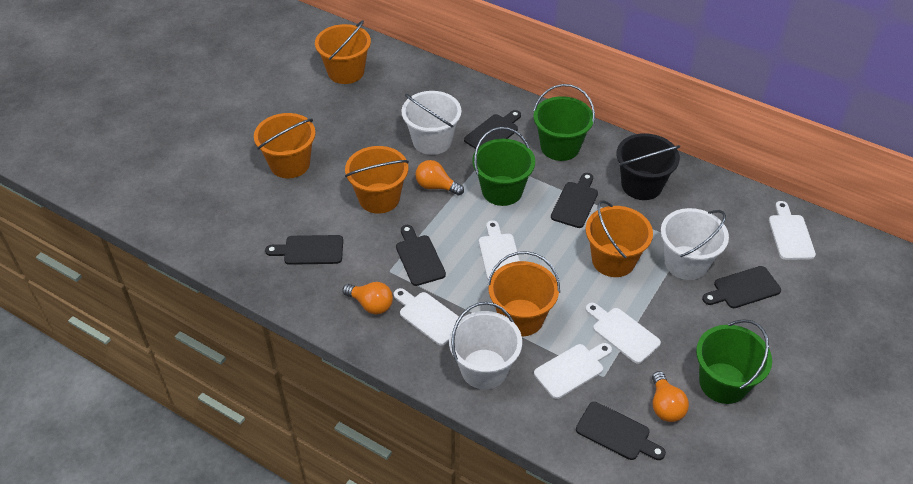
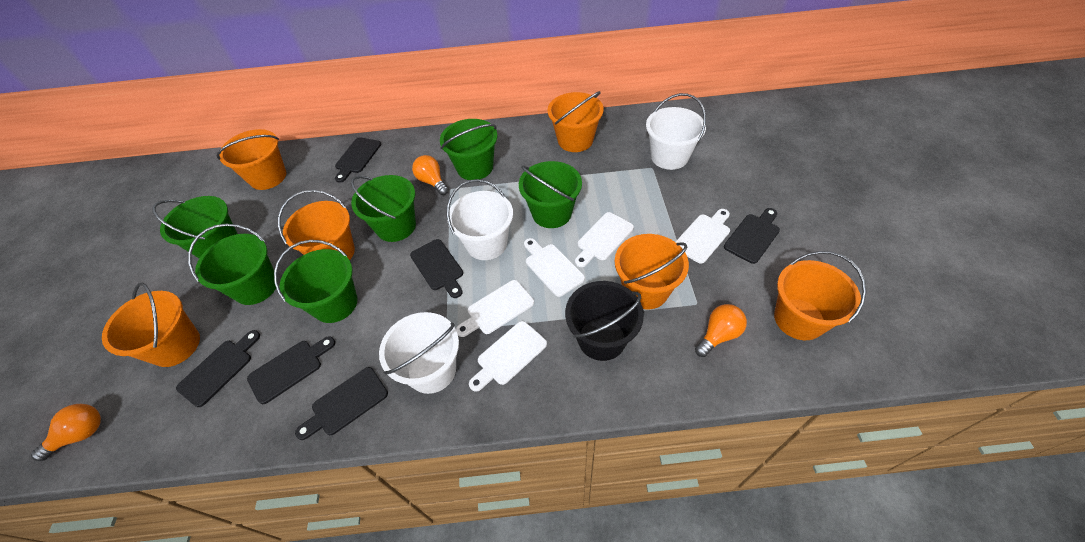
green bucket: 3 -> 6
orange bucket: 5 -> 6

